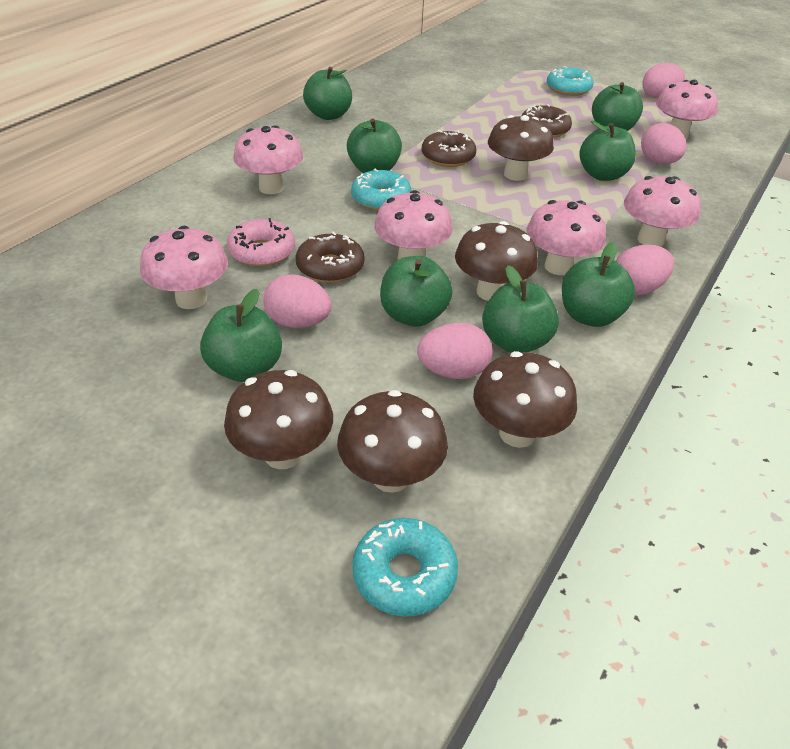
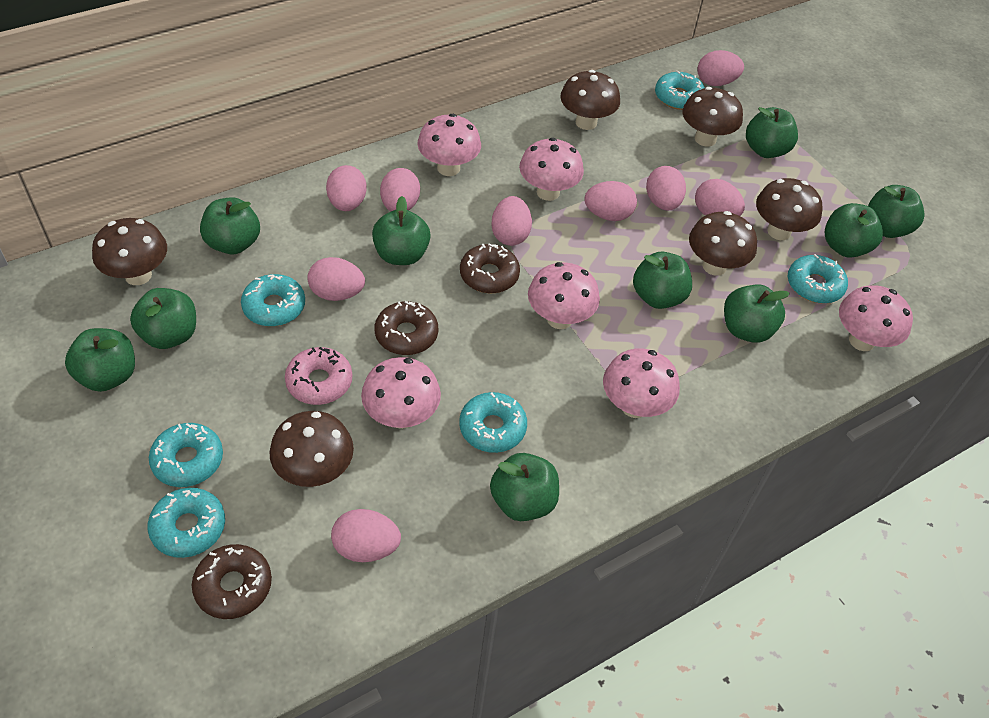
brown mushroom: 5 -> 6
green apple: 8 -> 10
pink egg: 5 -> 9
turquoise donut: 3 -> 6

